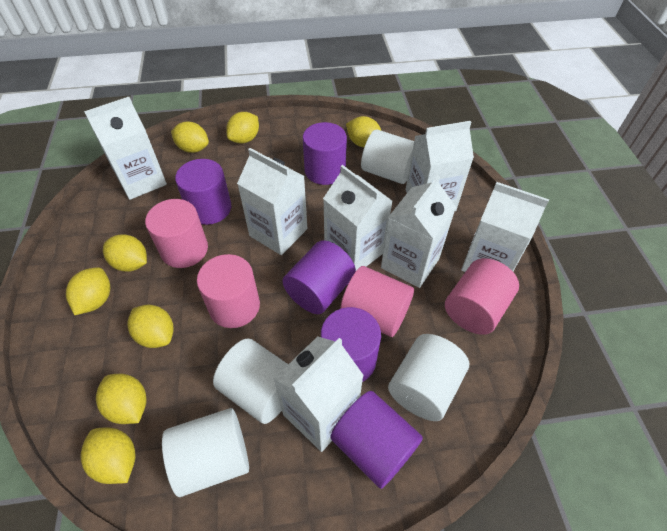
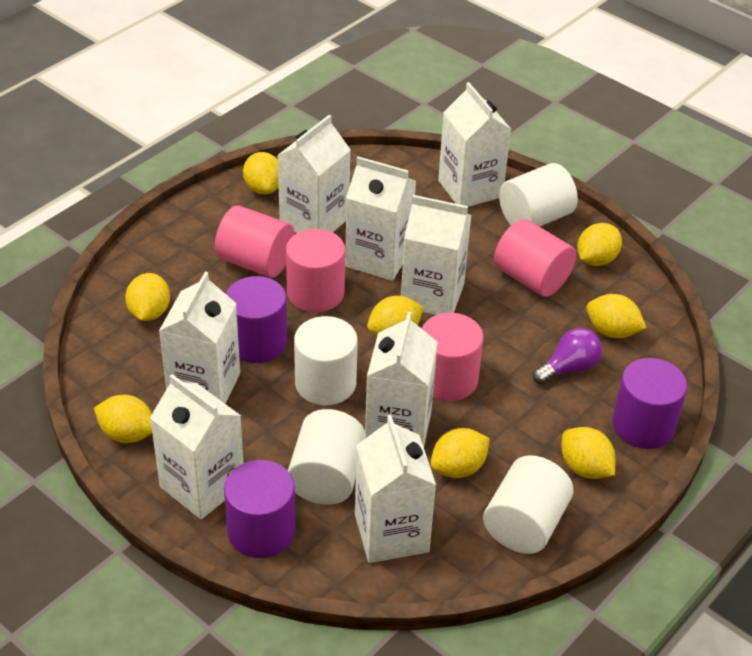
purple cylinder: 5 -> 3
purple light bulb: 0 -> 1
white carton: 7 -> 8

